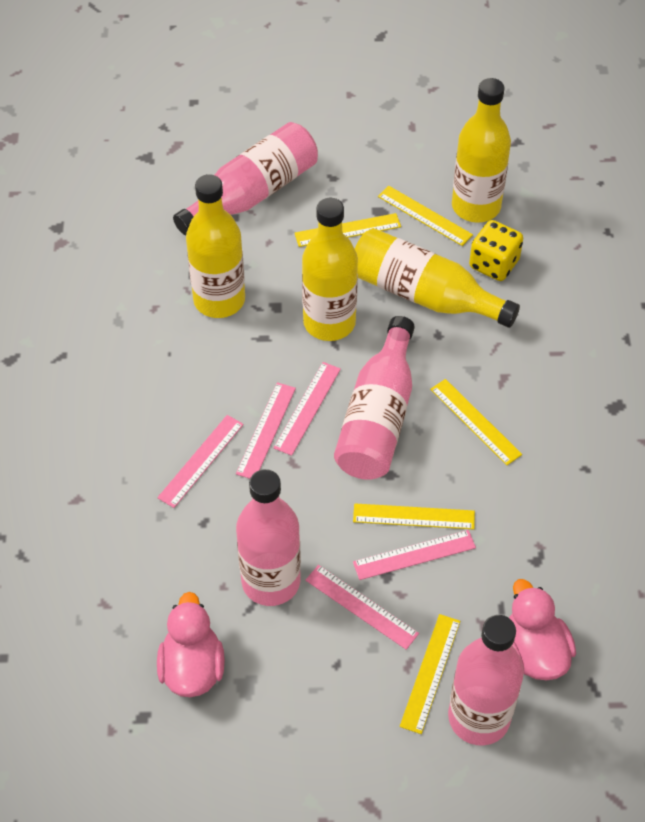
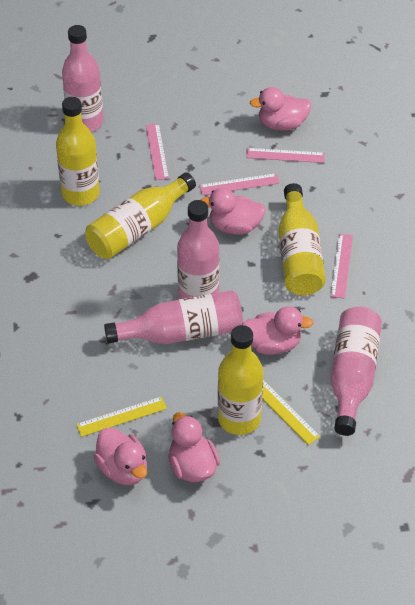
pink duck: 2 -> 5
pink ruler: 5 -> 4
yellow dice: 1 -> 0
yellow ruler: 5 -> 2

